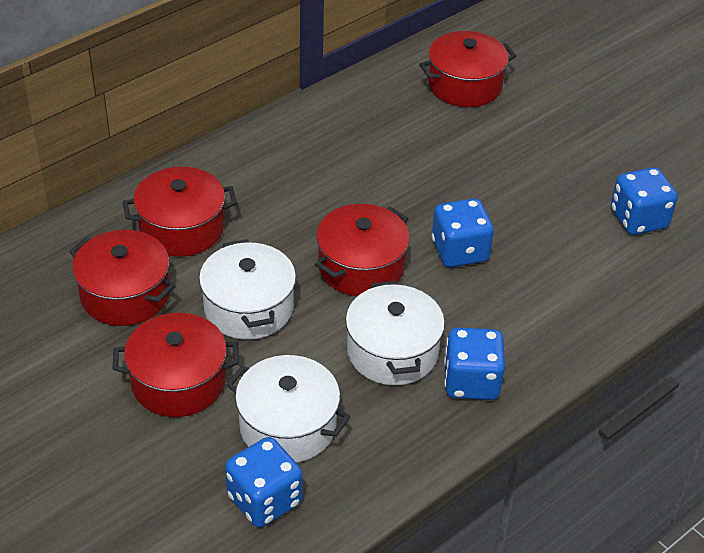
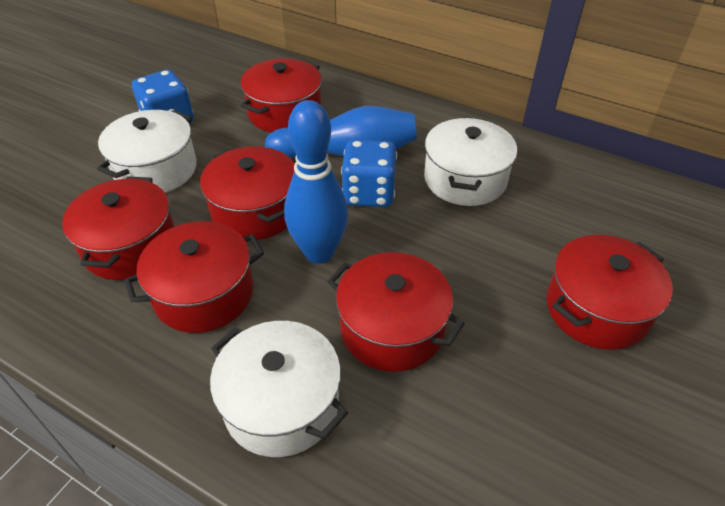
blue bowling pin: 0 -> 2
blue dice: 4 -> 2
red pot: 5 -> 6

